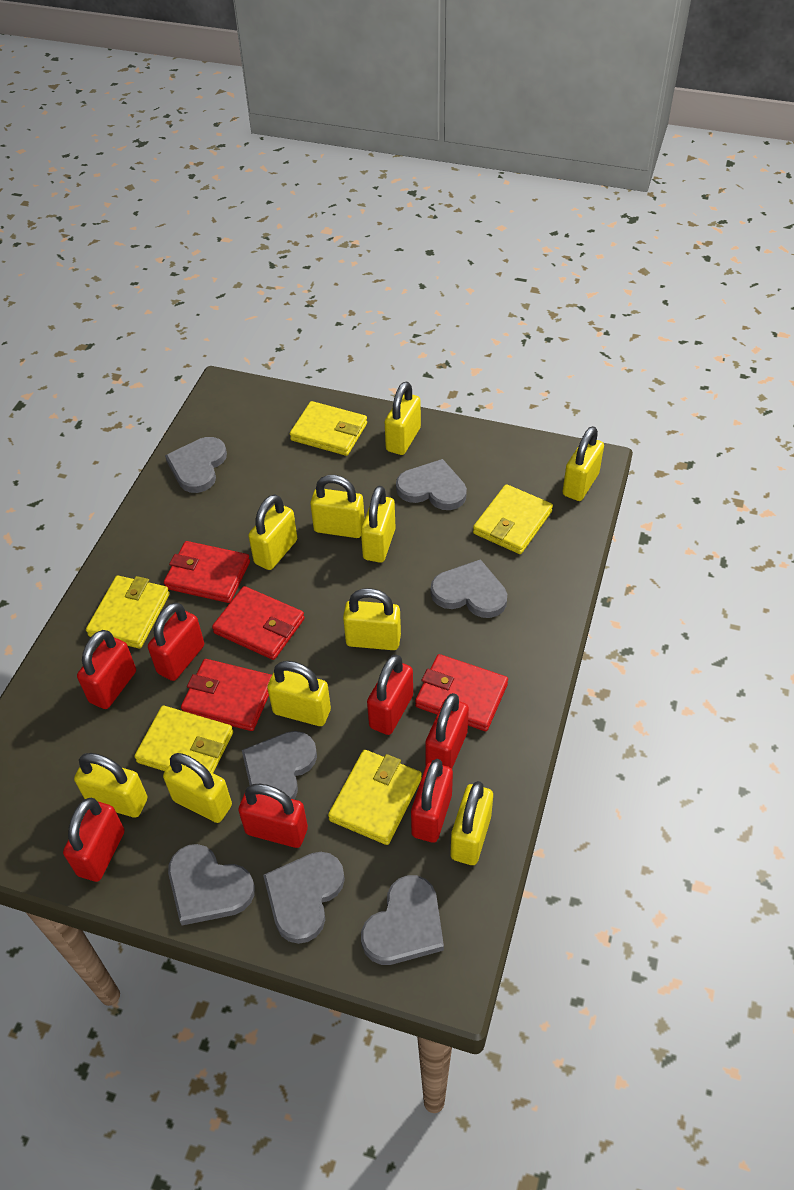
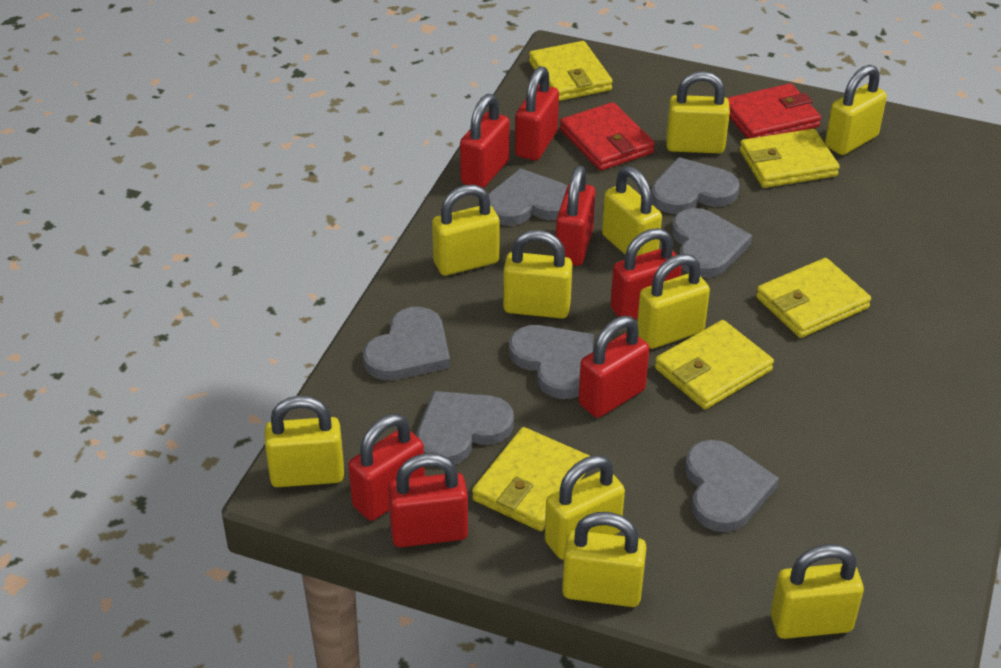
red wallet: 4 -> 2

